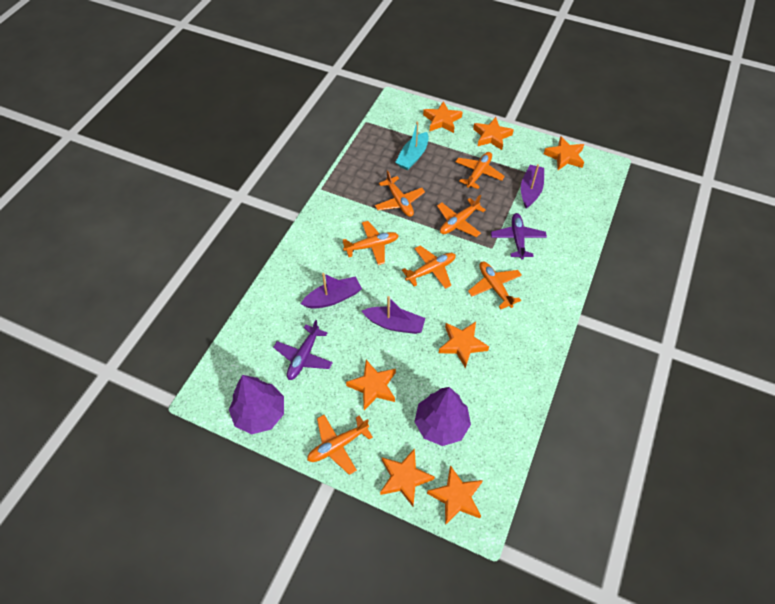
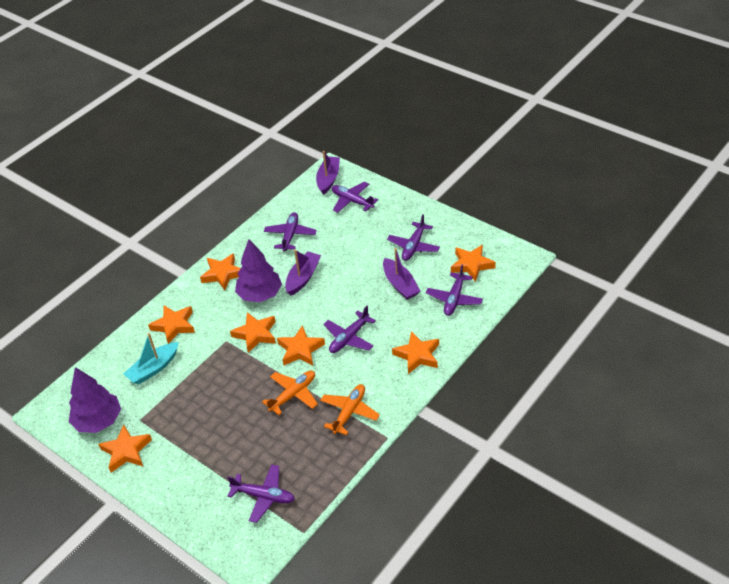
orange plane: 7 -> 2
purple plane: 2 -> 6

